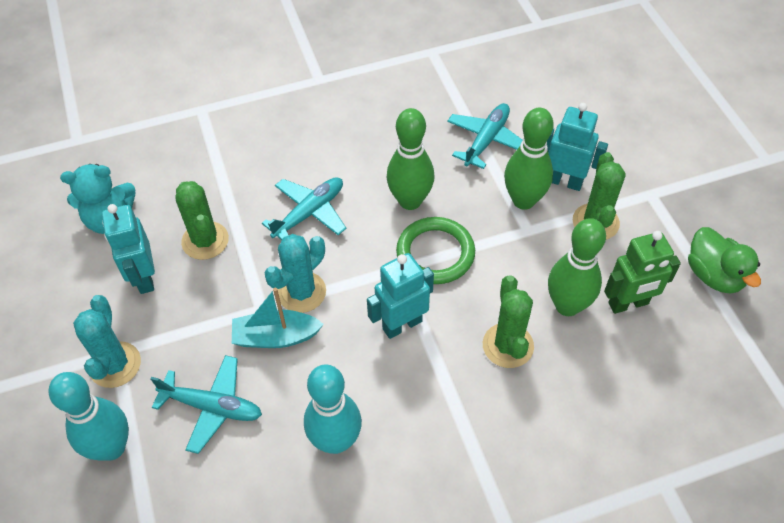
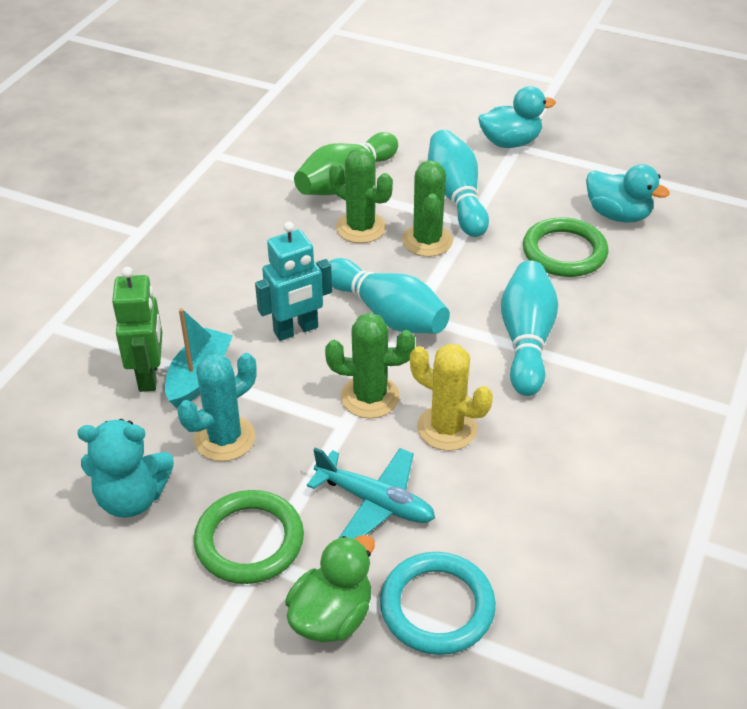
green bowling pin: 3 -> 1
green ring: 1 -> 2
turquoise bowling pin: 2 -> 3
turquoise cactus: 2 -> 1
turquoise duck: 0 -> 2
turquoise plane: 3 -> 1
turquoise ring: 0 -> 1
turquoise robot: 3 -> 1
yellow cactus: 0 -> 1

